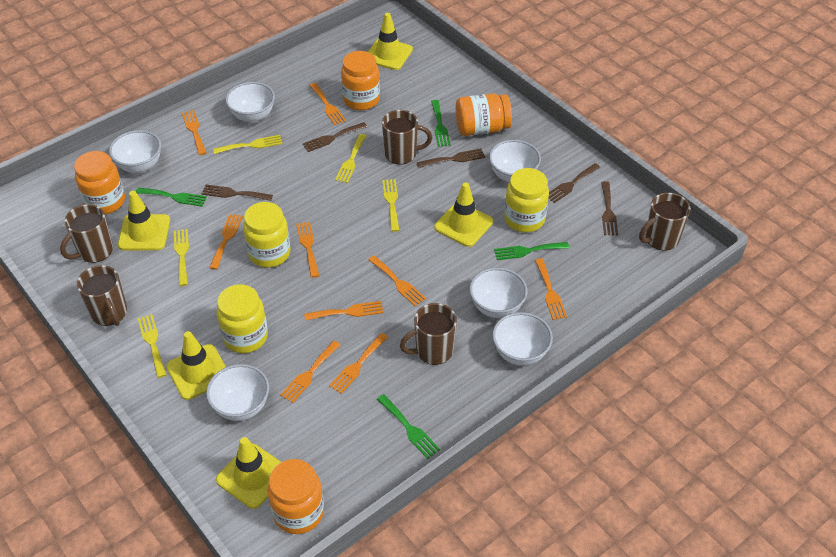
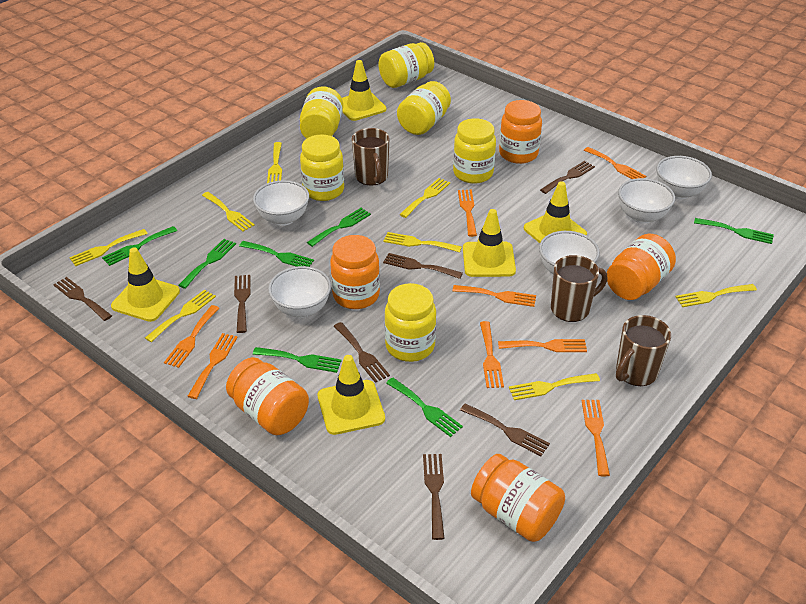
brown fork: 5 -> 7
brown mug: 5 -> 3
green fork: 4 -> 7
orange fork: 9 -> 8
orange jar: 4 -> 5
white bowl: 6 -> 5
yellow fork: 5 -> 8
yellow jar: 3 -> 6

